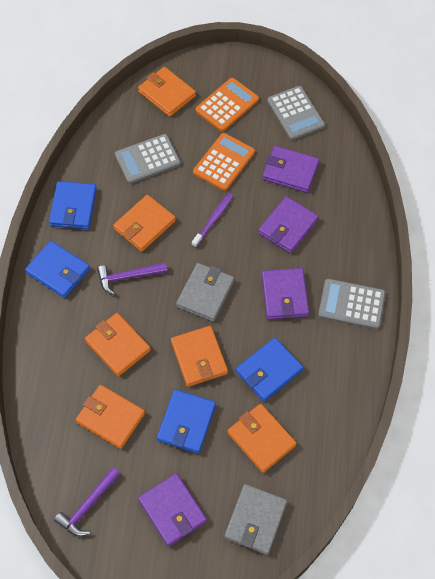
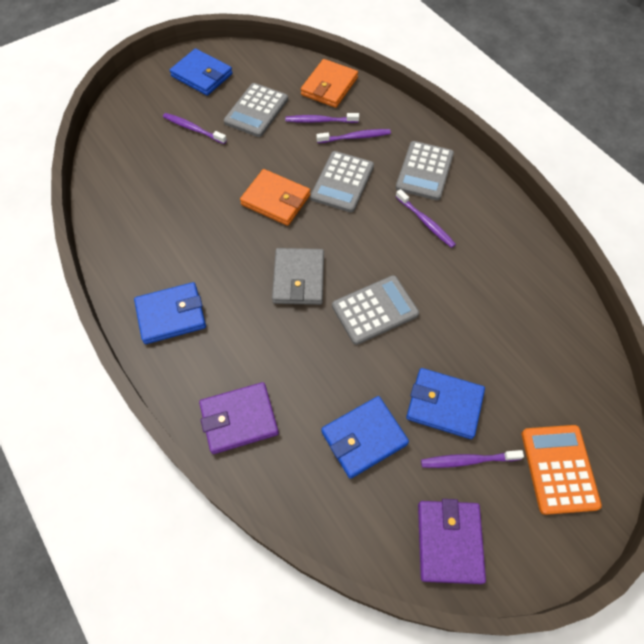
grey calculator: 3 -> 4
grey wallet: 2 -> 1
orange calculator: 2 -> 1
orange wallet: 6 -> 2
purple hammer: 2 -> 0
purple toothbrush: 1 -> 5
purple wallet: 4 -> 2

